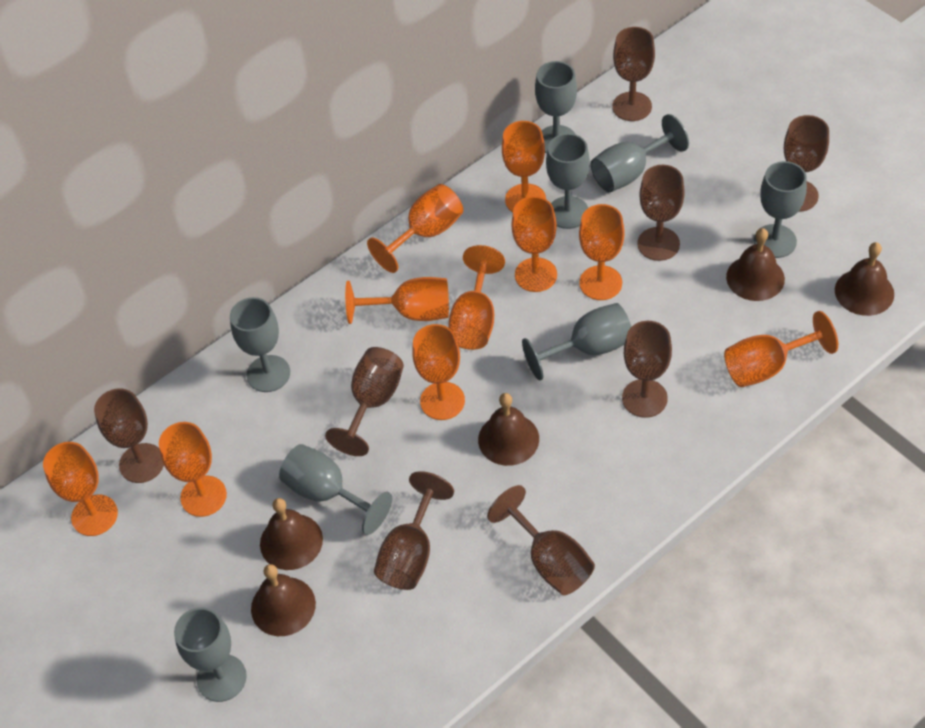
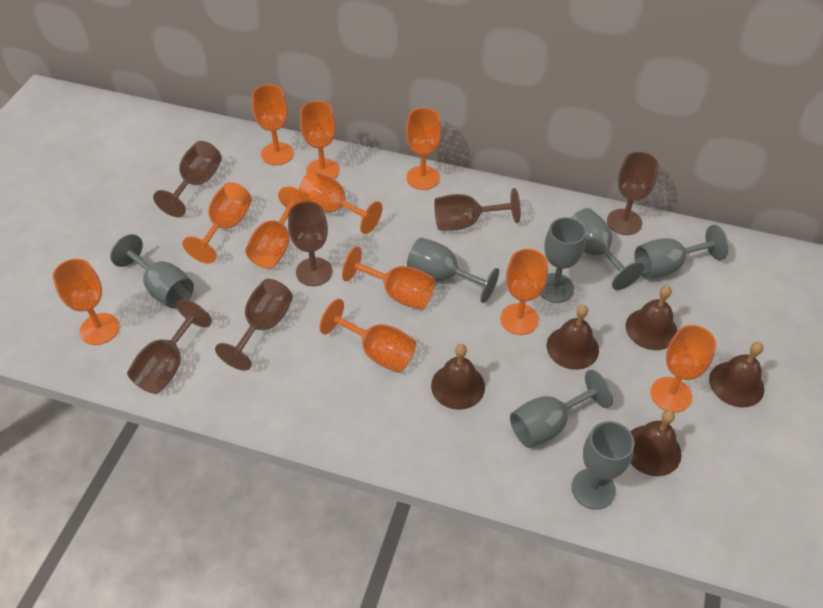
brown goblet: 8 -> 6
grey goblet: 8 -> 7
orange goblet: 10 -> 11

